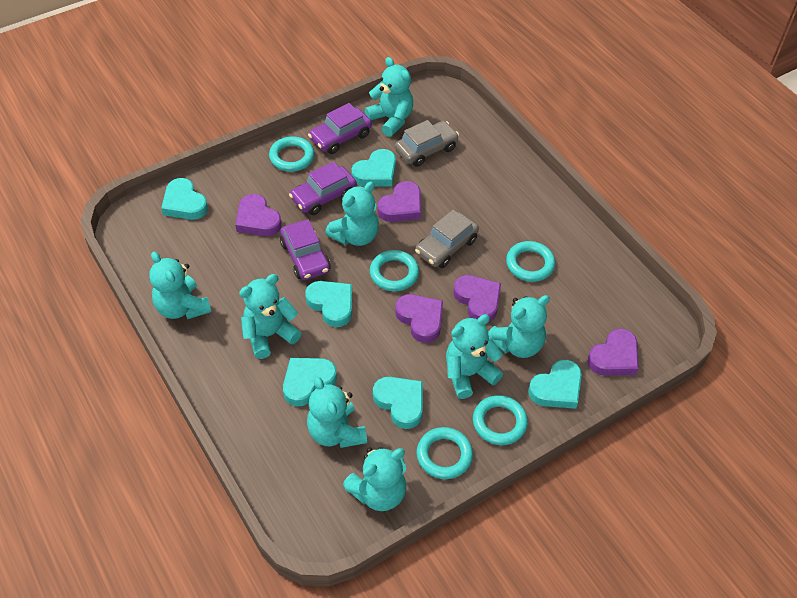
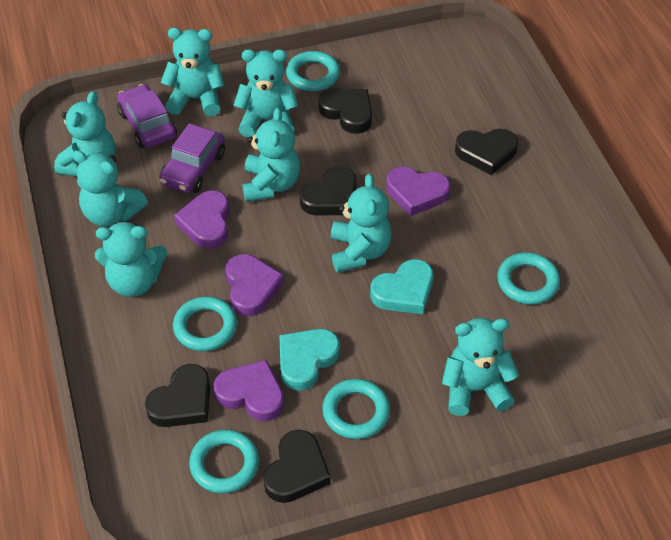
black heart: 0 -> 5
grey car: 2 -> 0
purple car: 3 -> 2
purple heart: 5 -> 4
turquoise heart: 6 -> 2

